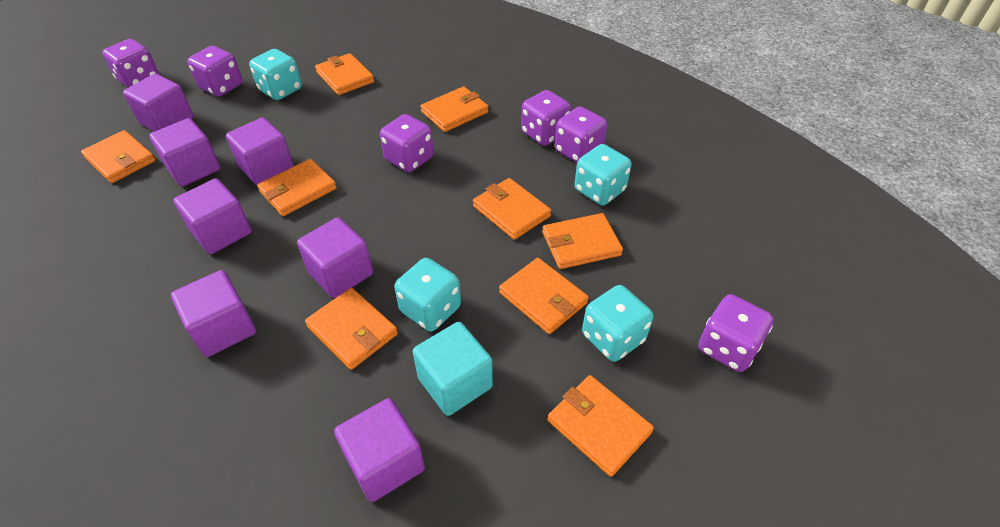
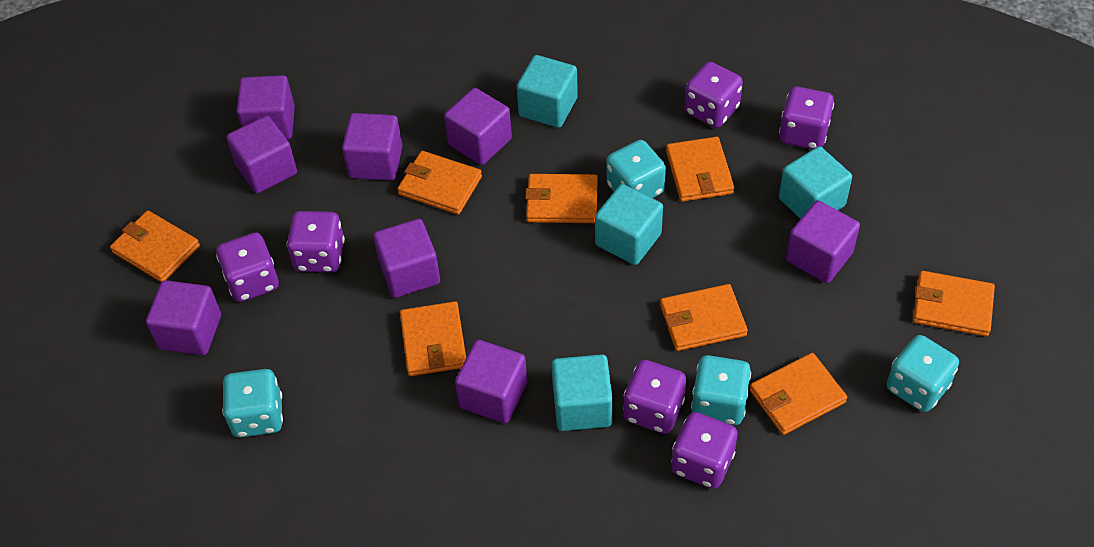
orange wallet: 9 -> 8
purple cube: 7 -> 8
turquoise cube: 1 -> 4

